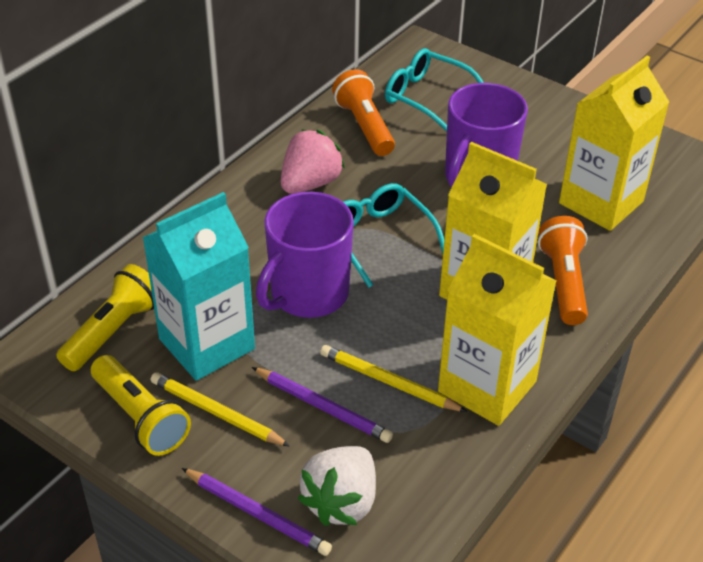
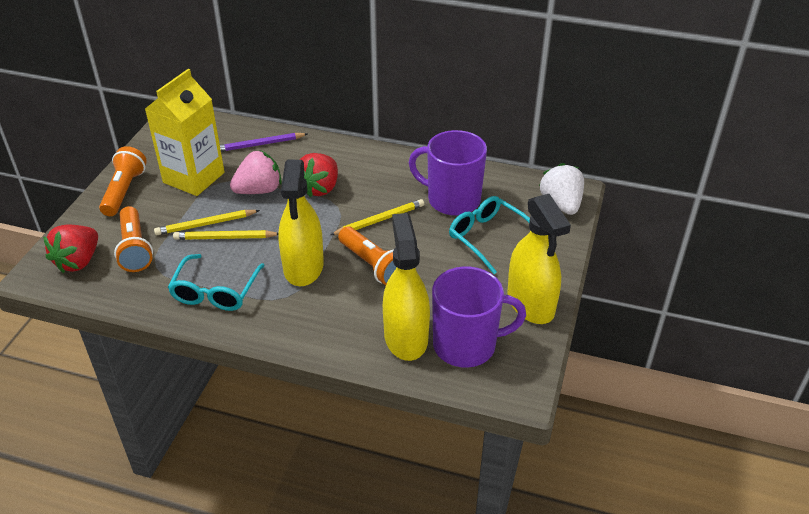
orange flashlight: 2 -> 3
purple pencil: 2 -> 1
red strawberry: 0 -> 2
turquoise carton: 1 -> 0
yellow carton: 3 -> 1
yellow flashlight: 2 -> 0
yellow pencil: 2 -> 3
yellow spray bottle: 0 -> 3

